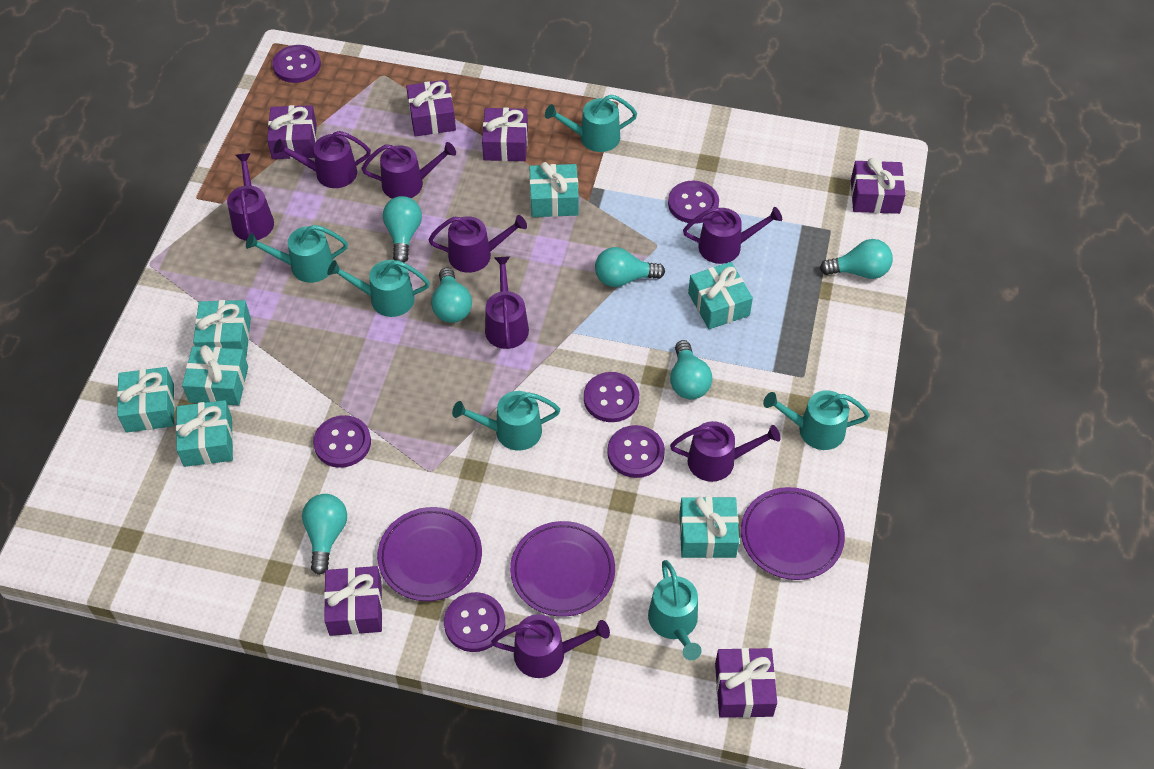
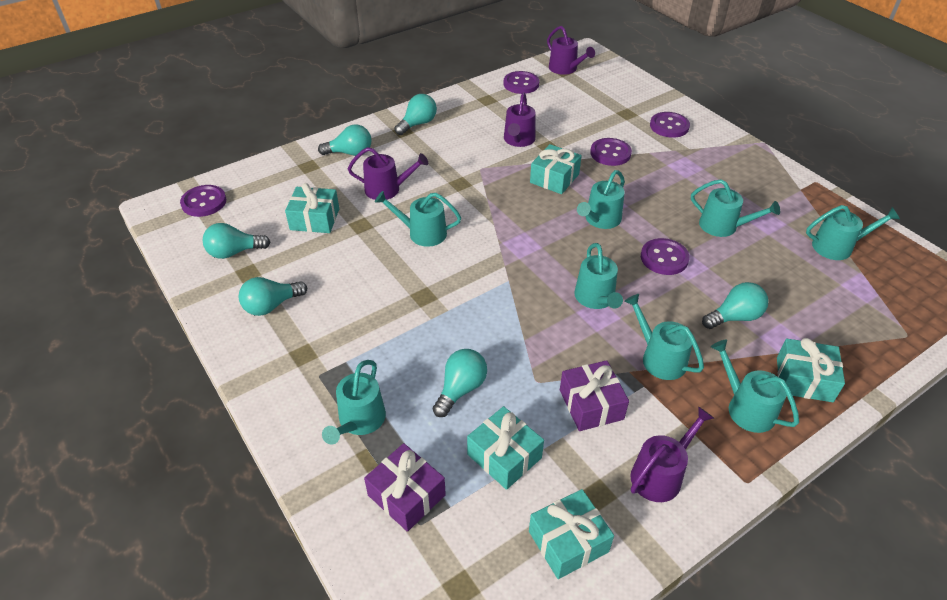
purple button: 6 -> 5
purple gift: 6 -> 2
purple plate: 3 -> 0
purple watering can: 8 -> 4
turquoise gift: 7 -> 5
turquoise watering can: 6 -> 8

